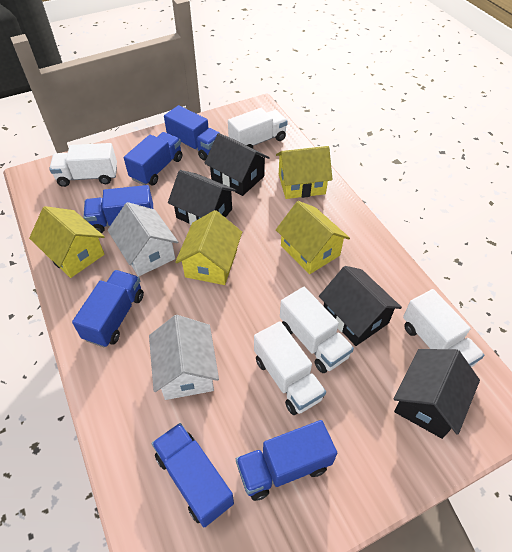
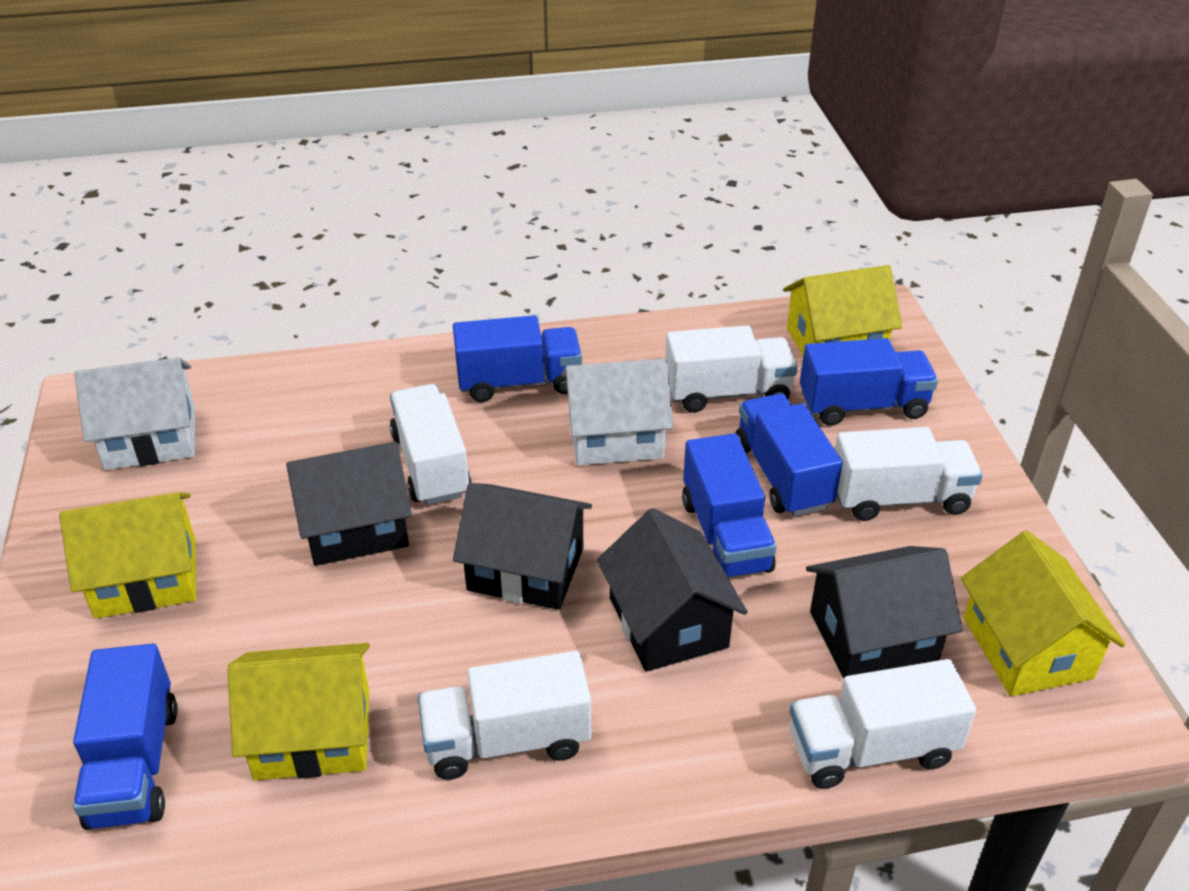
blue truck: 6 -> 5

